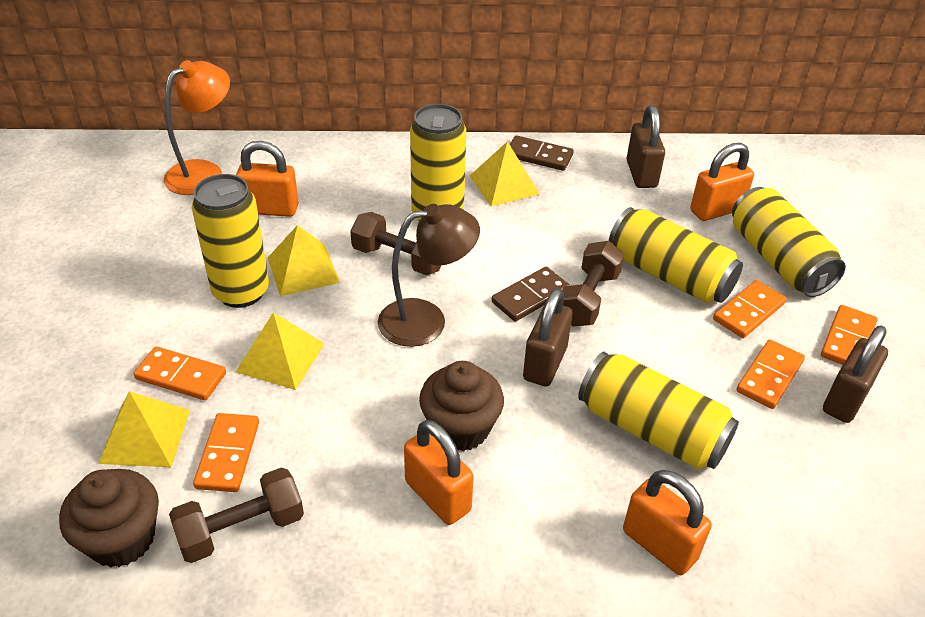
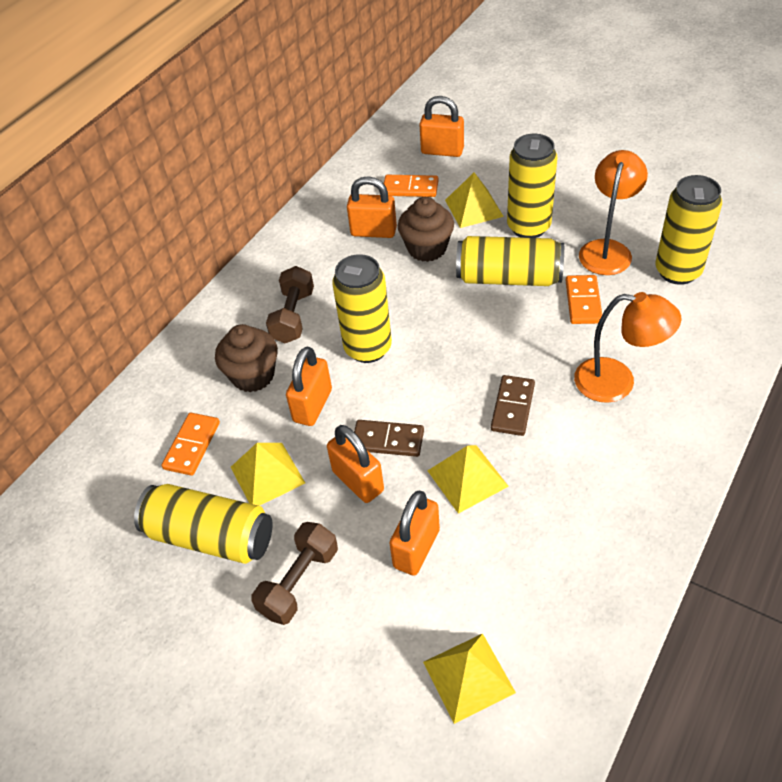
brown dumbbell: 3 -> 2
brown lamp: 1 -> 0
brown padlock: 3 -> 0
orange domino: 5 -> 3
orange lamp: 1 -> 2
orange padlock: 4 -> 5

